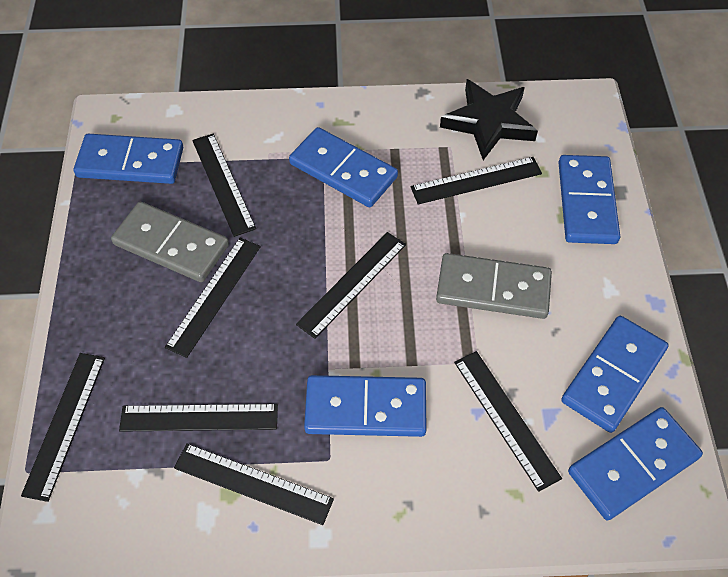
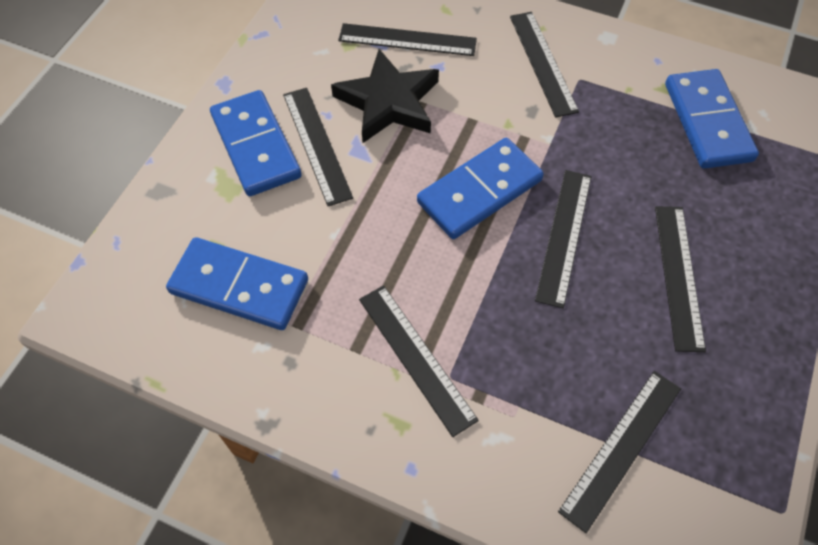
black ruler: 8 -> 7
blue domino: 6 -> 4
grey domino: 2 -> 0

